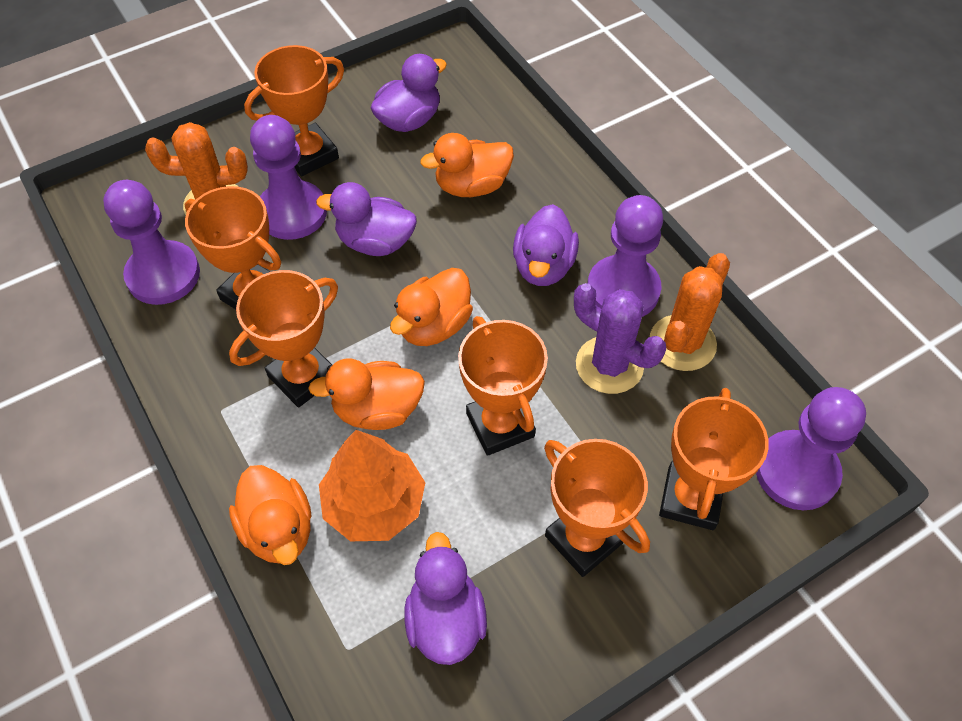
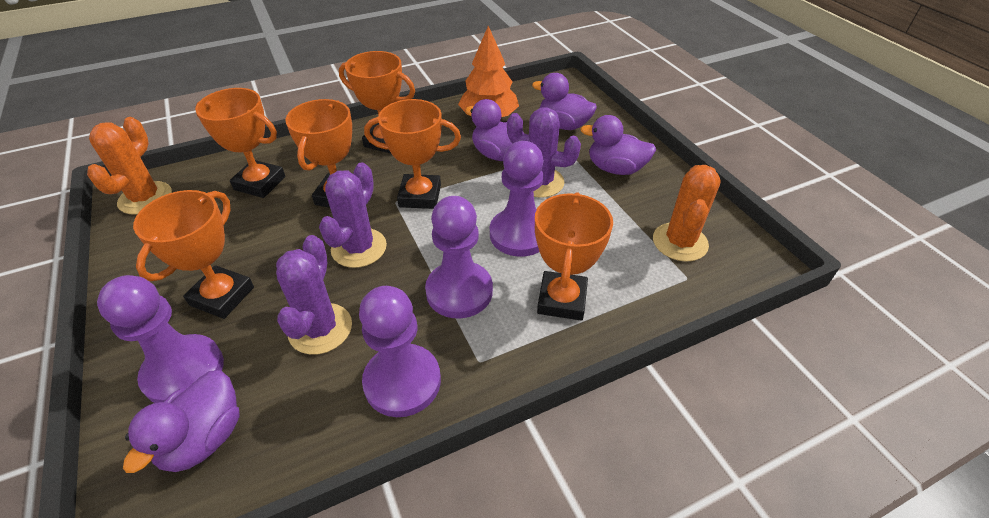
orange duck: 4 -> 0
purple cactus: 1 -> 3

